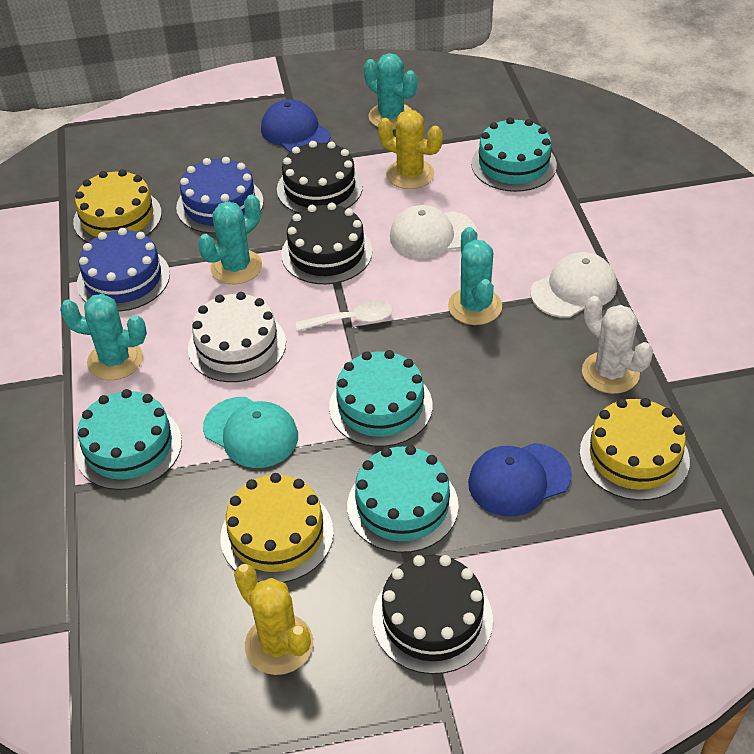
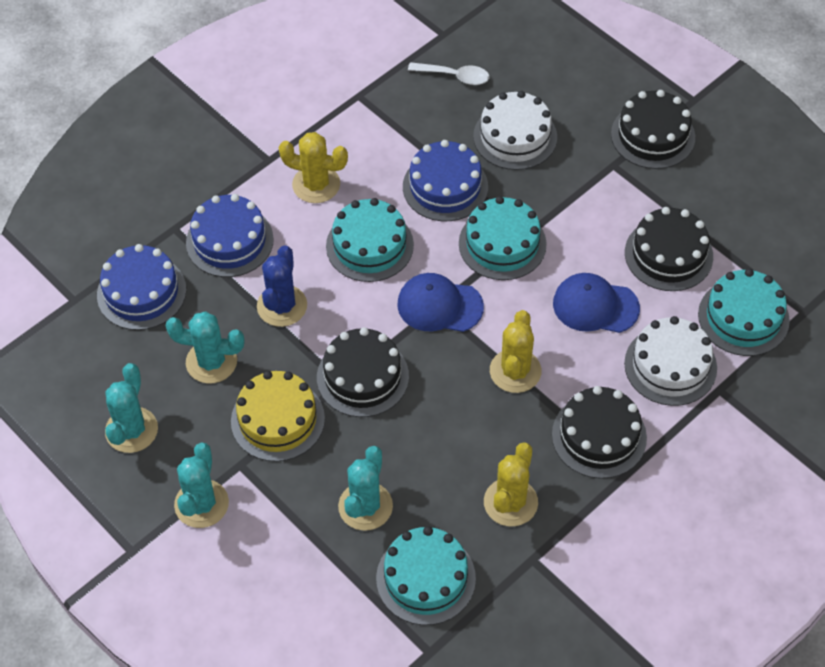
black cake: 3 -> 4
blue cactus: 0 -> 1
blue cake: 2 -> 3
turquoise cap: 1 -> 0
white cactus: 1 -> 0
white cake: 1 -> 2
white cap: 2 -> 0
yellow cactus: 2 -> 3
yellow cake: 3 -> 1

